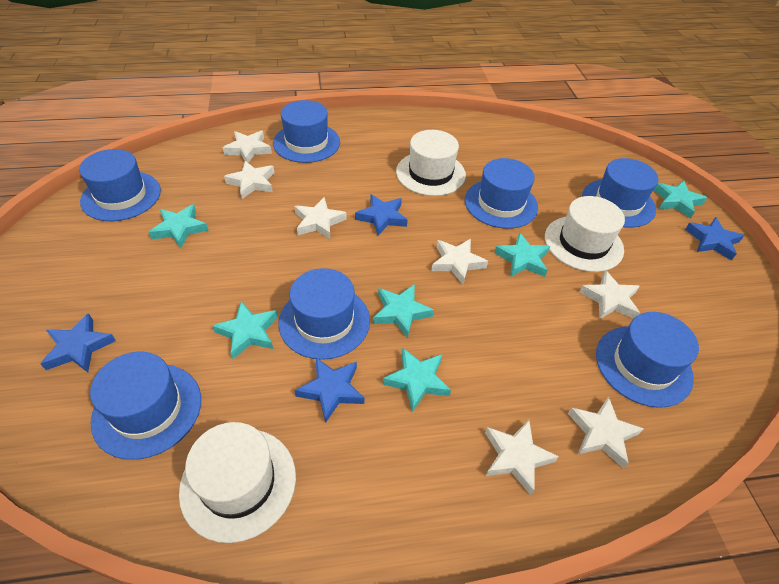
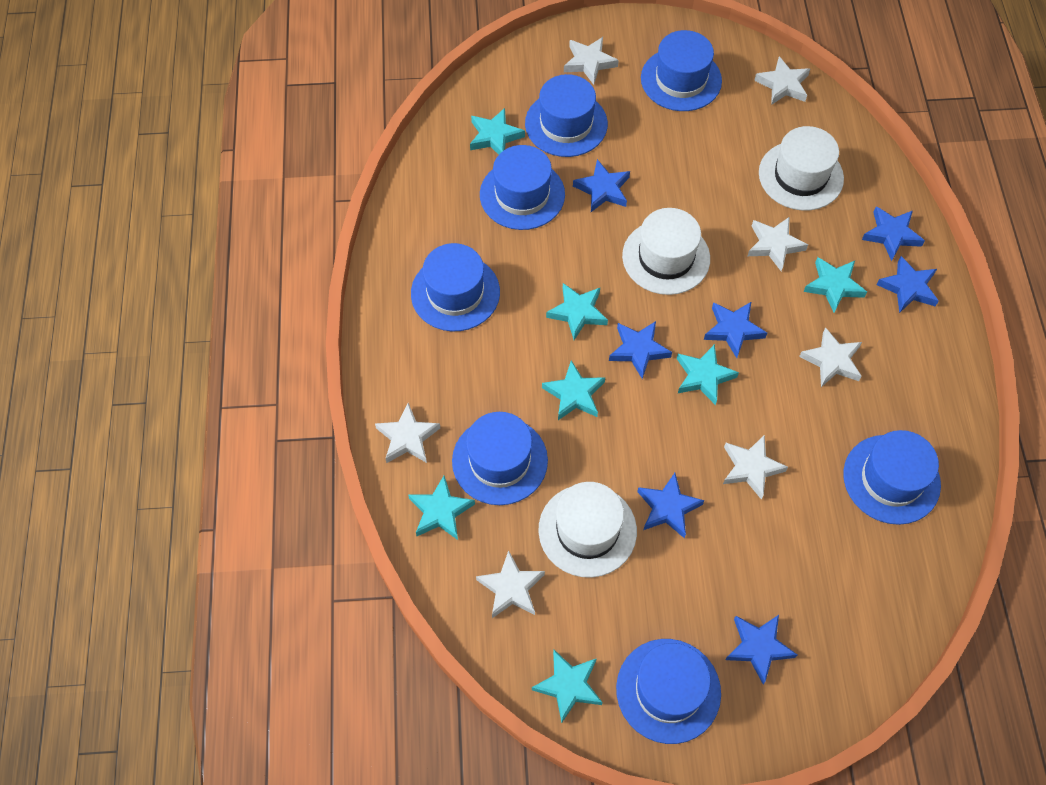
blue star: 4 -> 7
turquoise star: 6 -> 7

